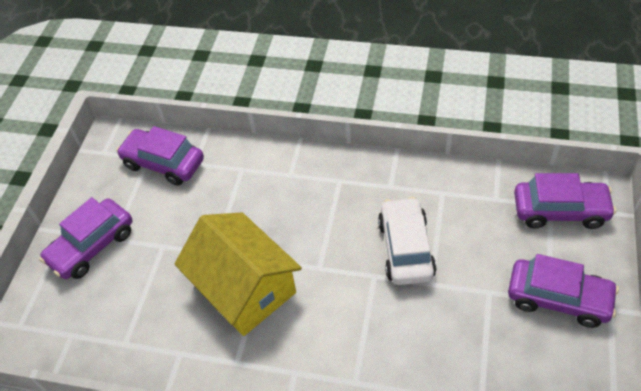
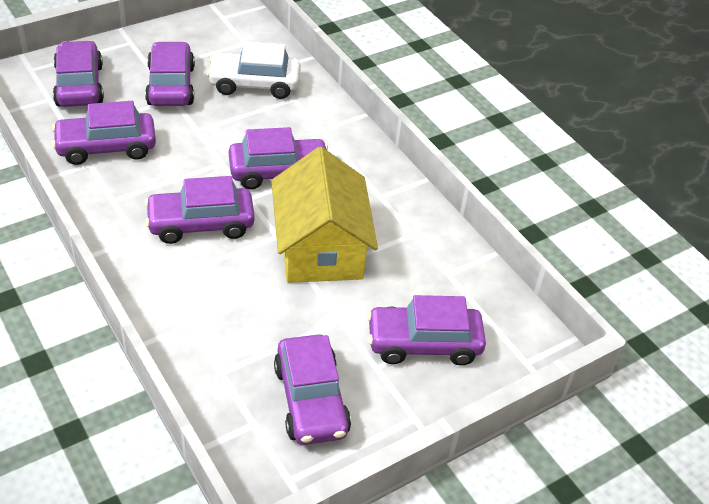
purple car: 4 -> 7

